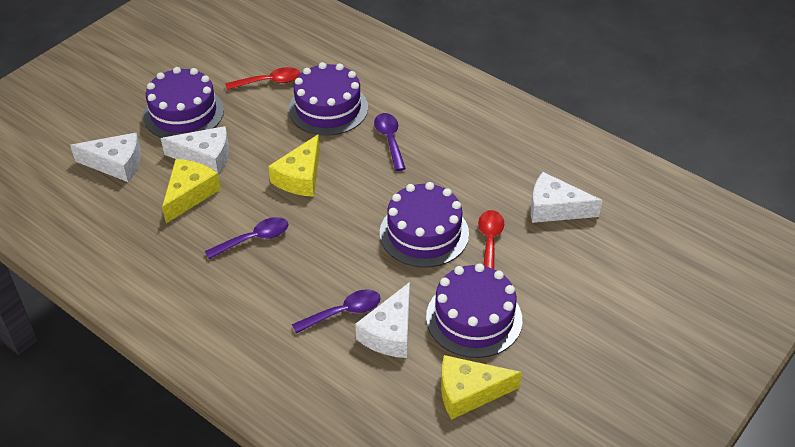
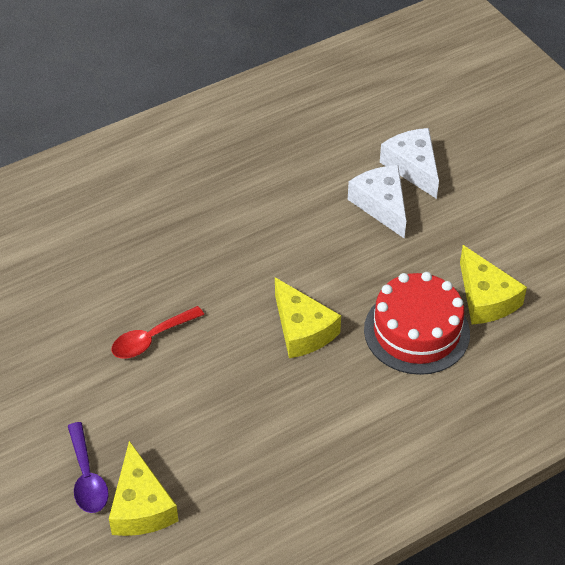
purple cake: 4 -> 0
purple spoon: 3 -> 1
red cake: 0 -> 1
red spoon: 2 -> 1
white cheese: 4 -> 2

